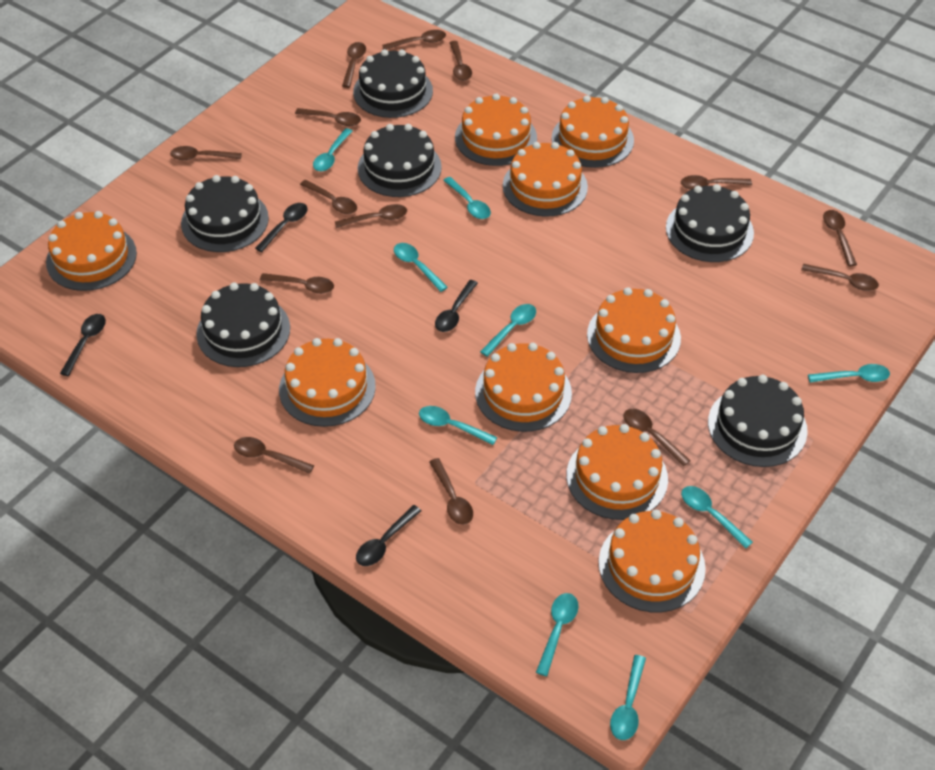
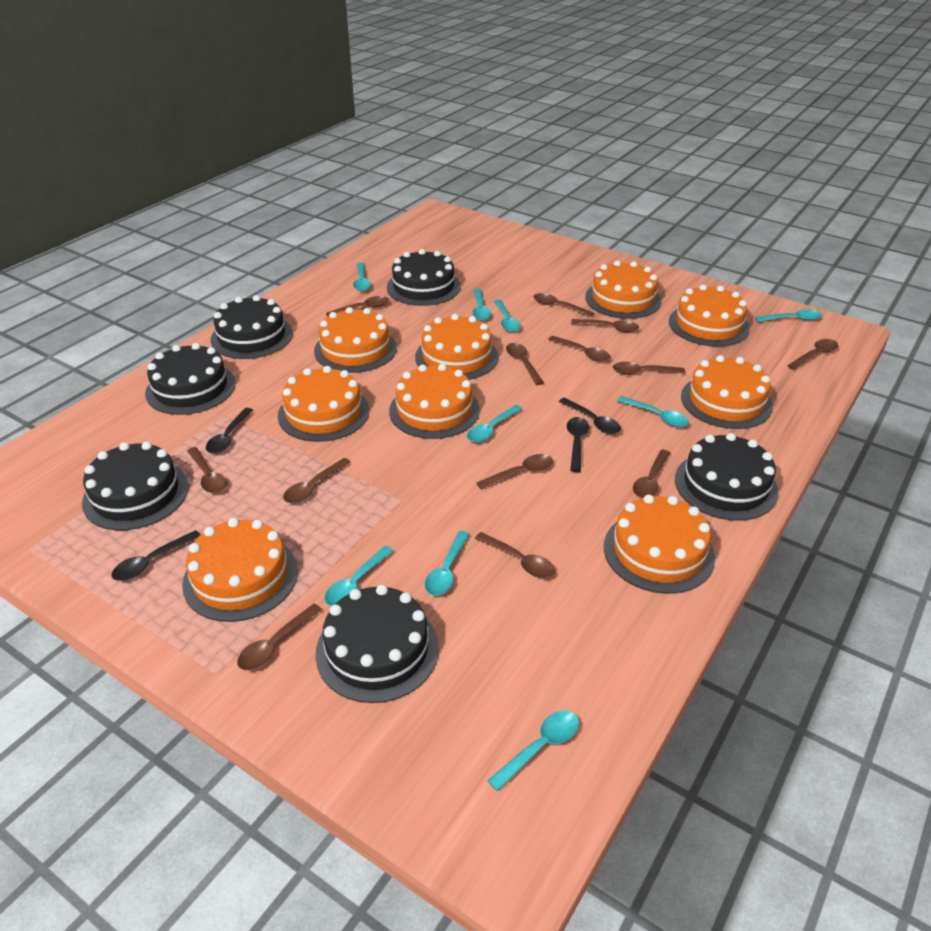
brown spoon: 14 -> 13

